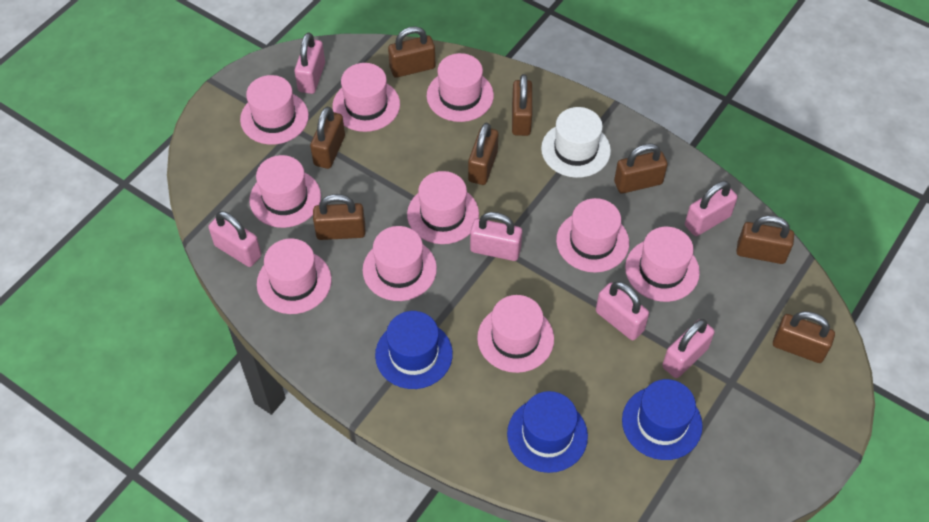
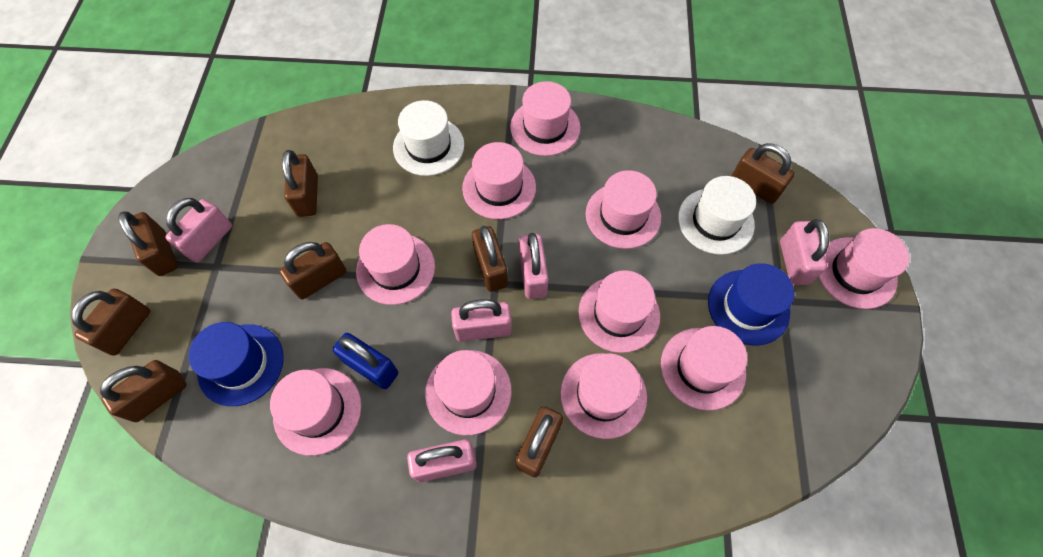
blue hat: 3 -> 2
blue padlock: 0 -> 1
pink padlock: 6 -> 5
white hat: 1 -> 2

